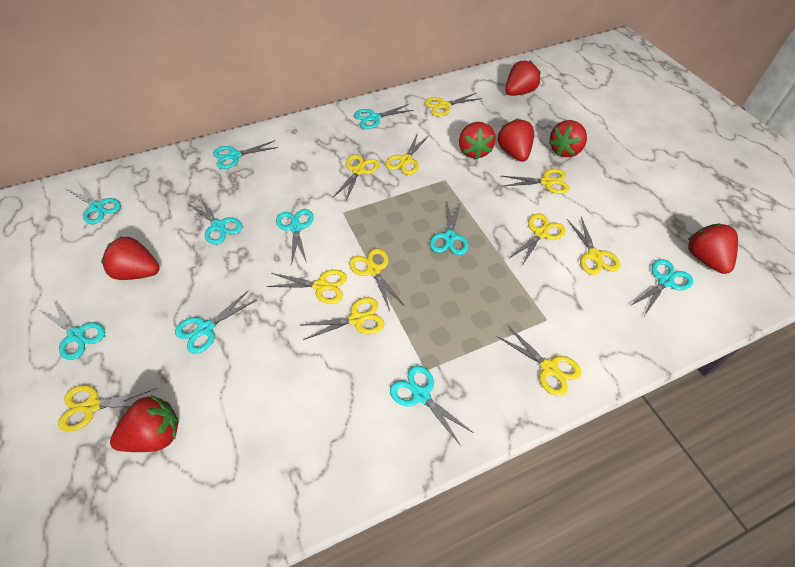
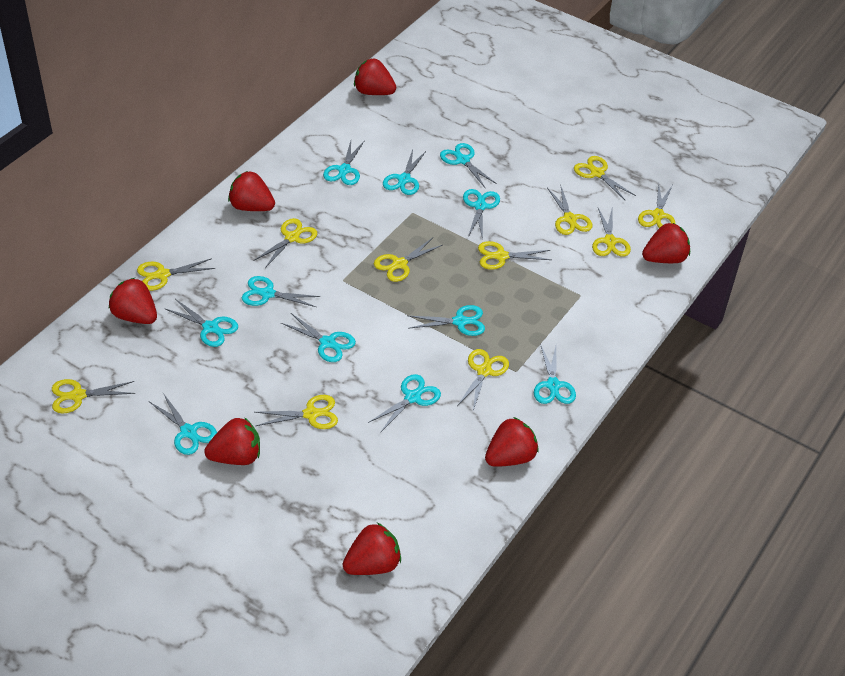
turquoise scissors: 10 -> 11

